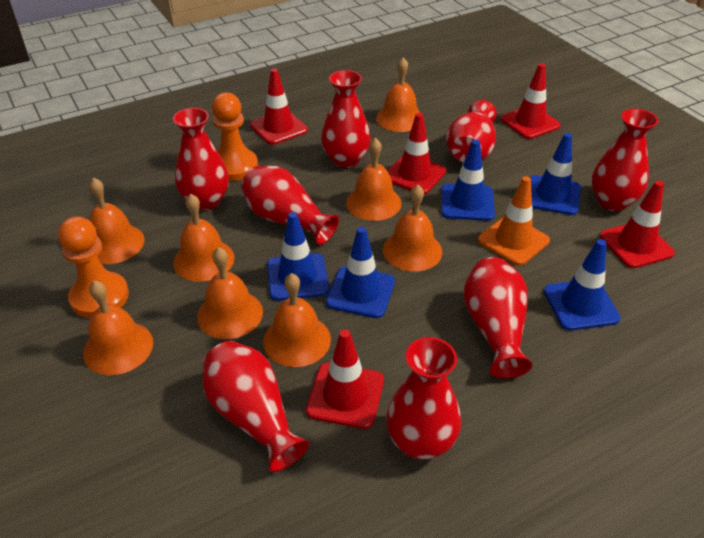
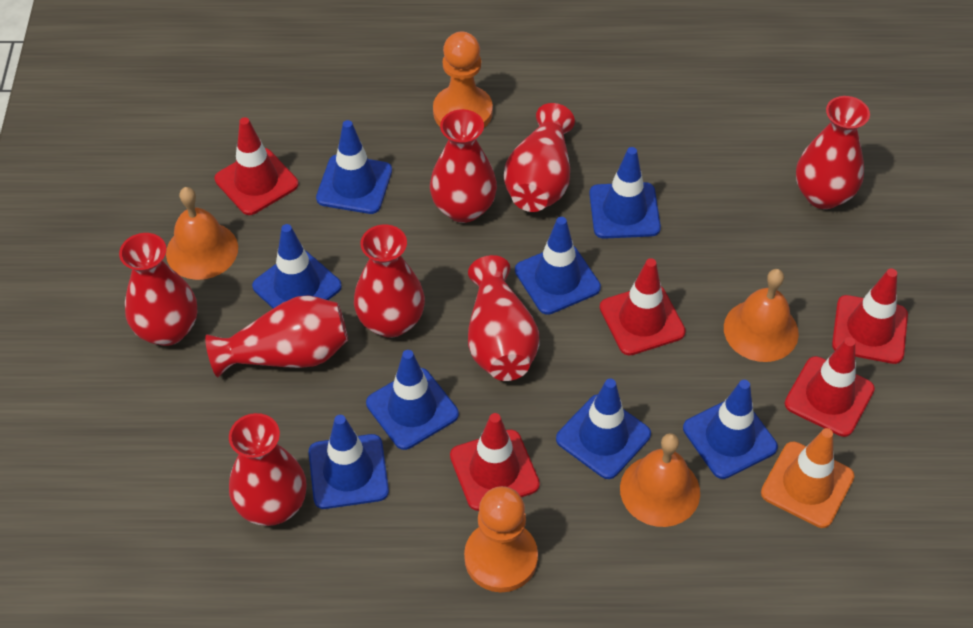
blue traffic cone: 5 -> 8
orange bell: 8 -> 3

